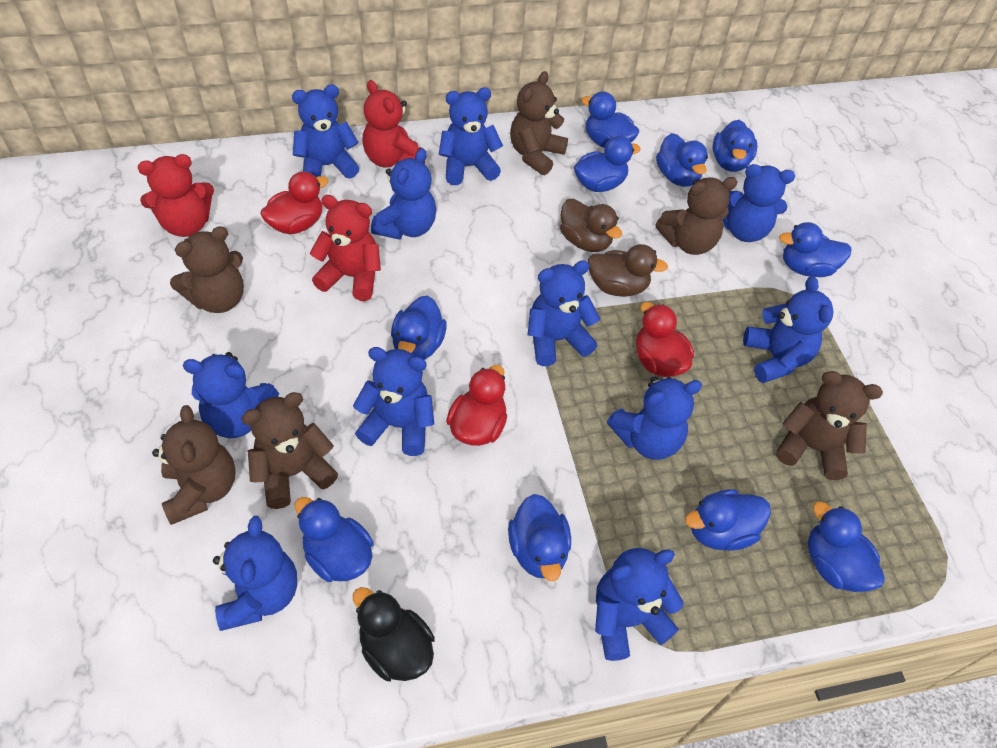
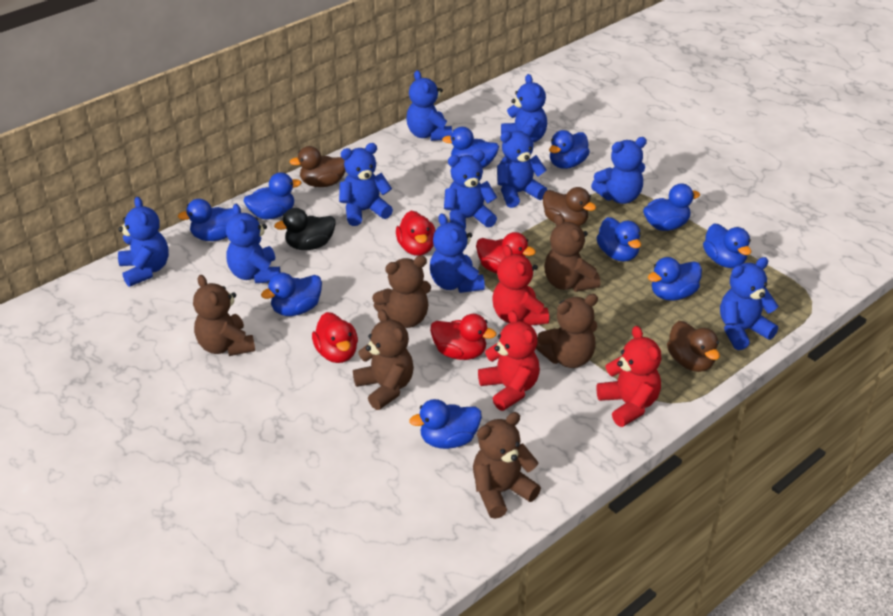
blue teddy bear: 11 -> 10
brown duck: 2 -> 3
red duck: 3 -> 4

